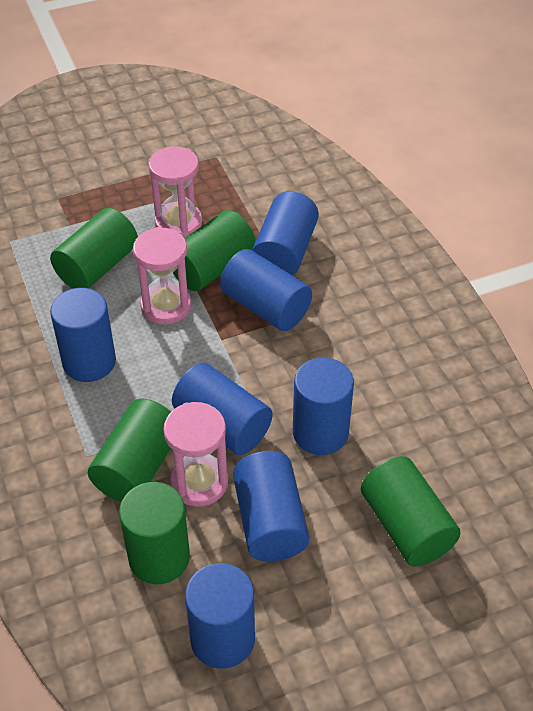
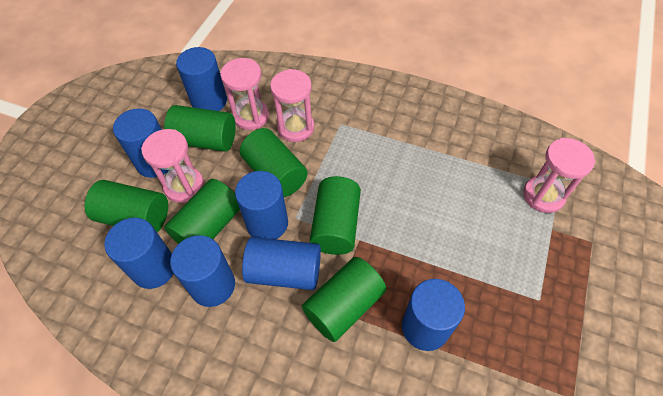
green cylinder: 5 -> 6
pink hourglass: 3 -> 4

